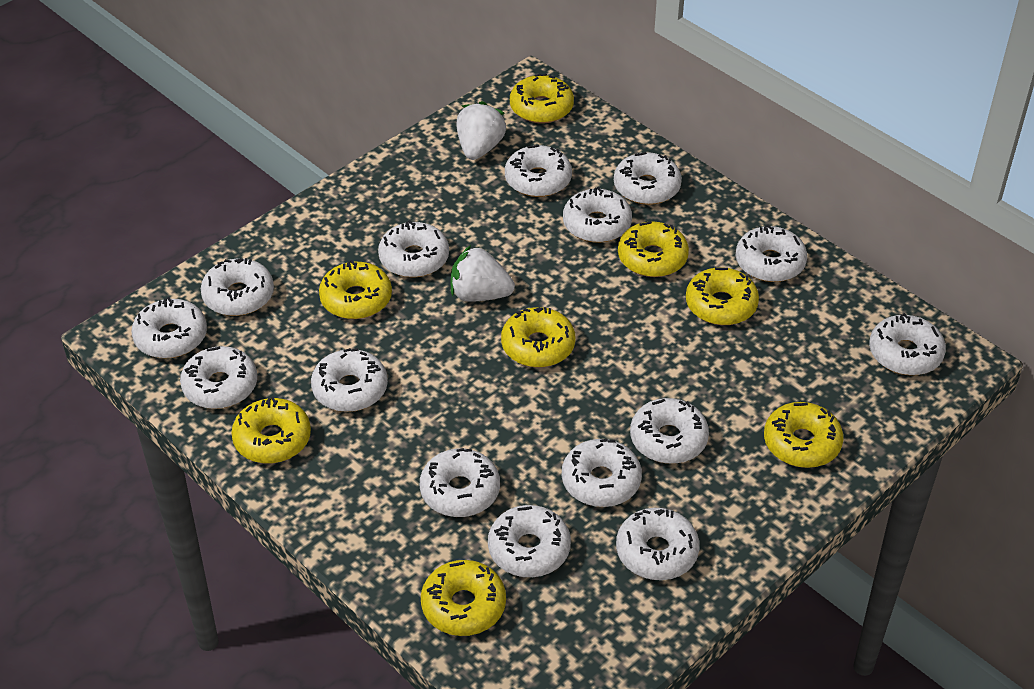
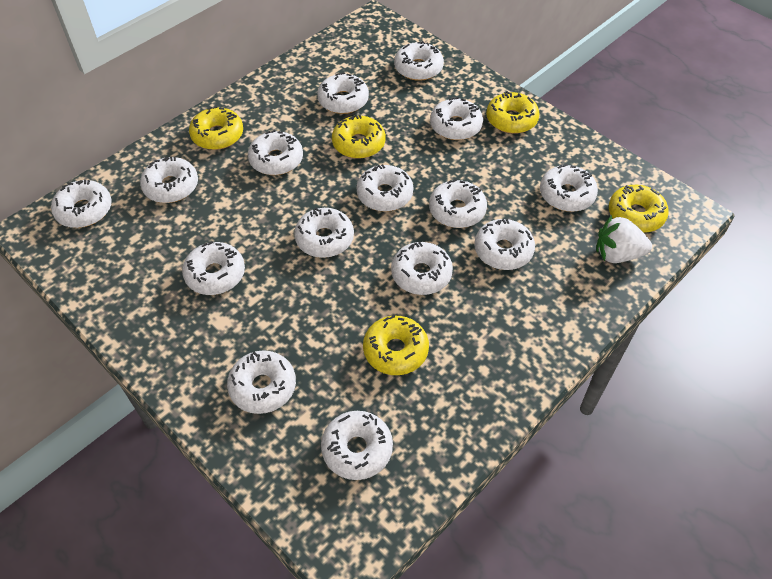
white strawberry: 2 -> 1
yellow donut: 8 -> 5

